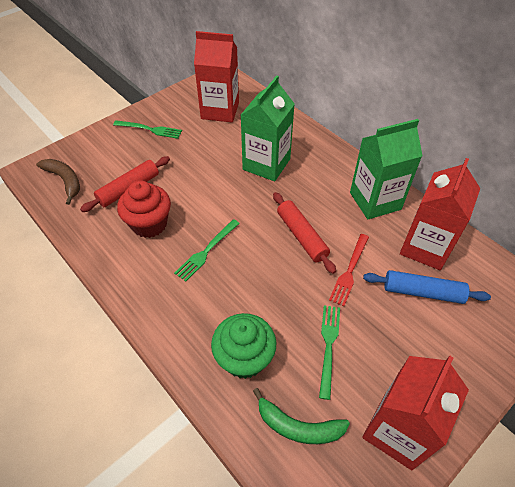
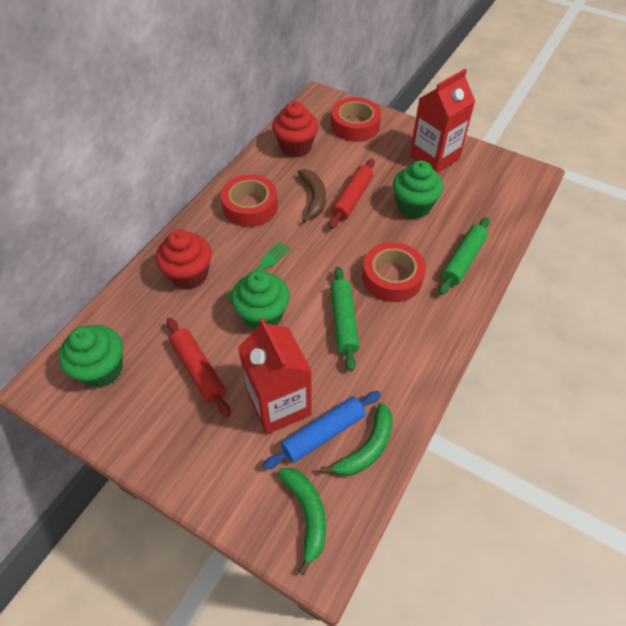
green banana: 1 -> 2
green carton: 2 -> 0
green cupcake: 1 -> 3
green fork: 3 -> 1
green rolling pin: 0 -> 2
red carton: 3 -> 2
red cupcake: 1 -> 2
red fork: 1 -> 0
red tape: 0 -> 3

